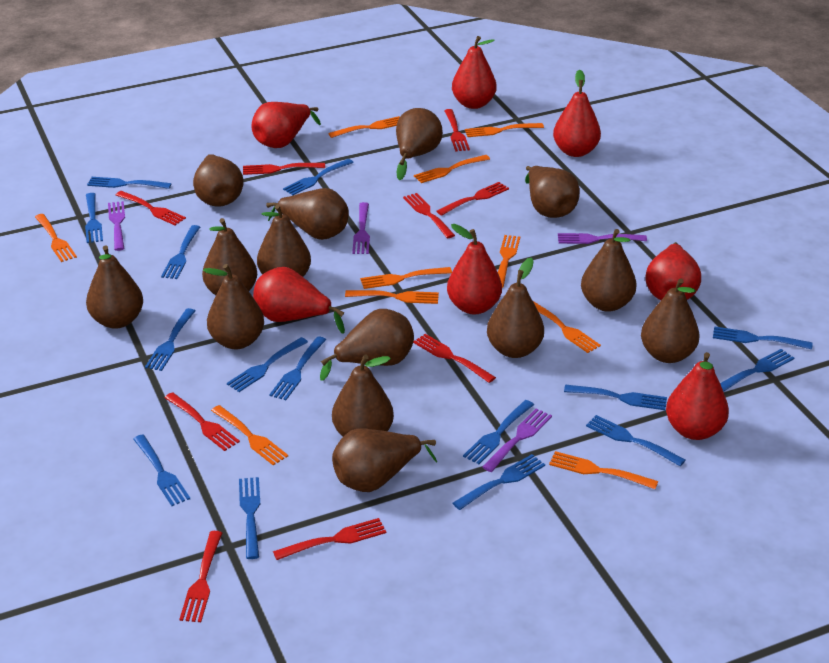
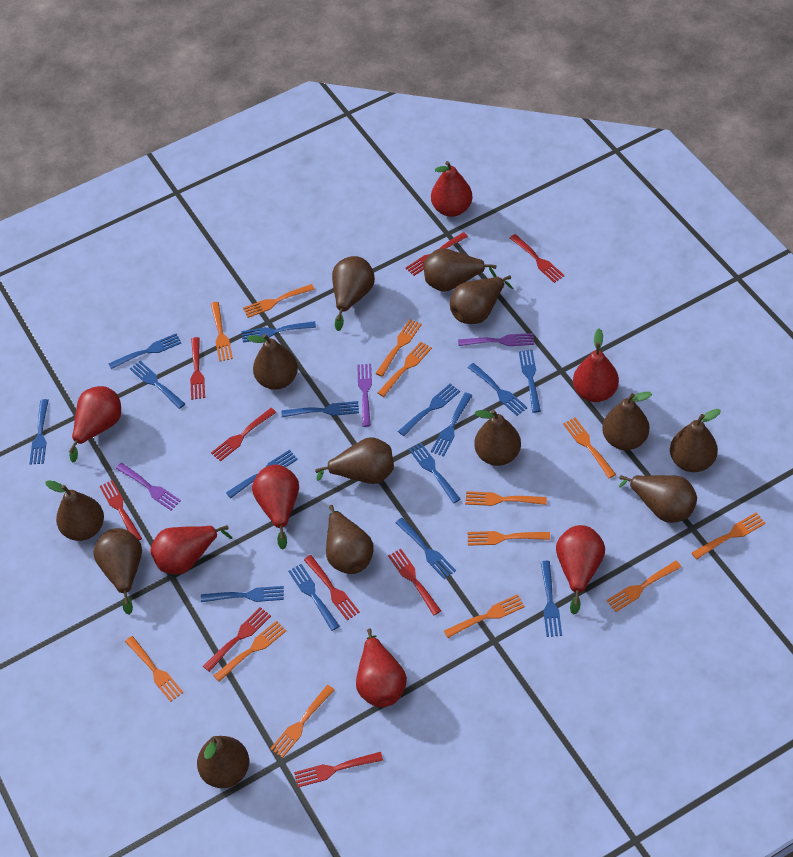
brown pear: 14 -> 13
orange fork: 10 -> 13
purple fork: 4 -> 3

